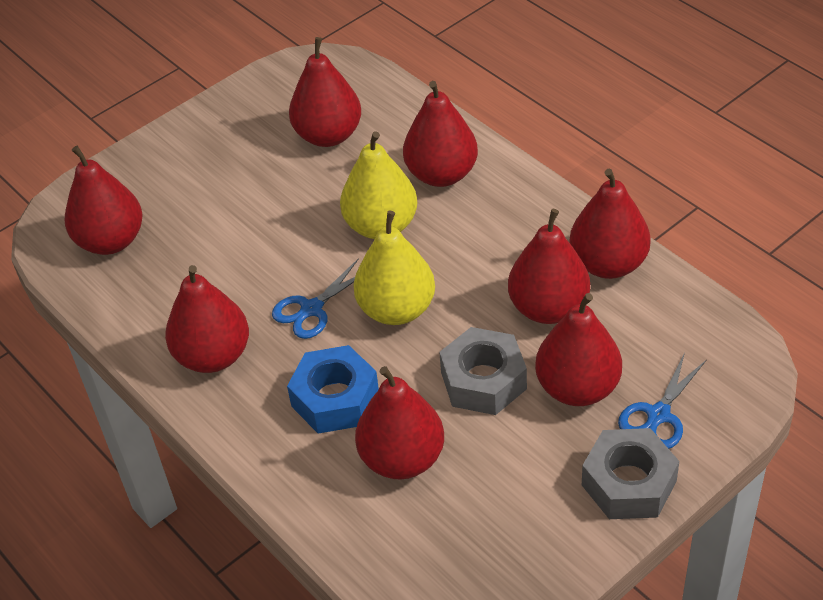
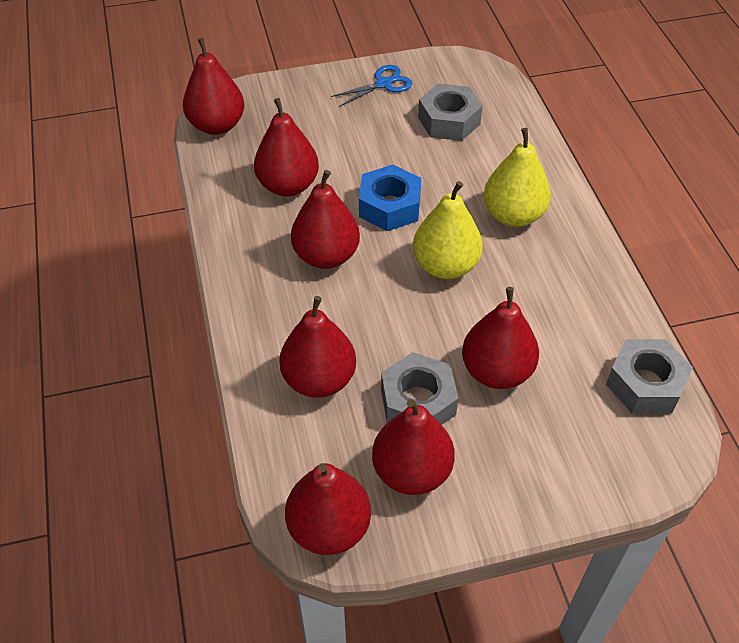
blue scissors: 2 -> 1
grey nut: 2 -> 3
red pear: 8 -> 7

